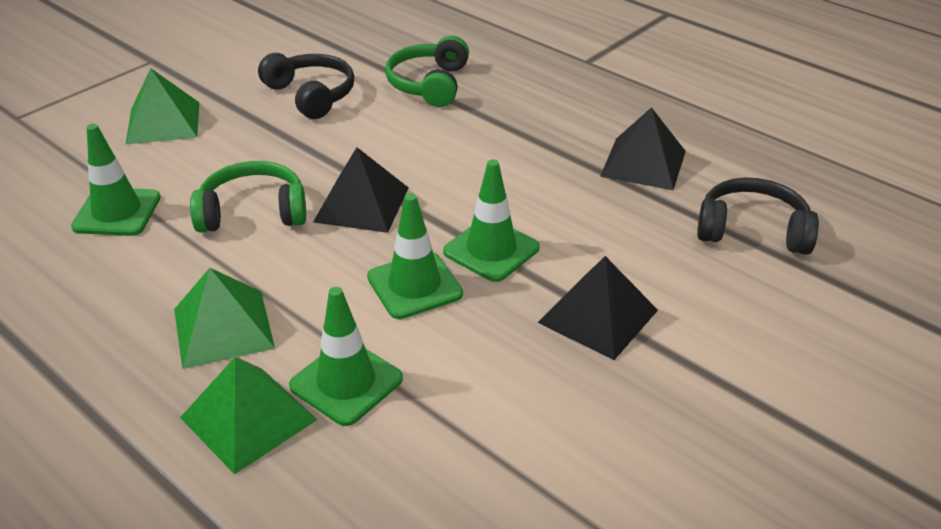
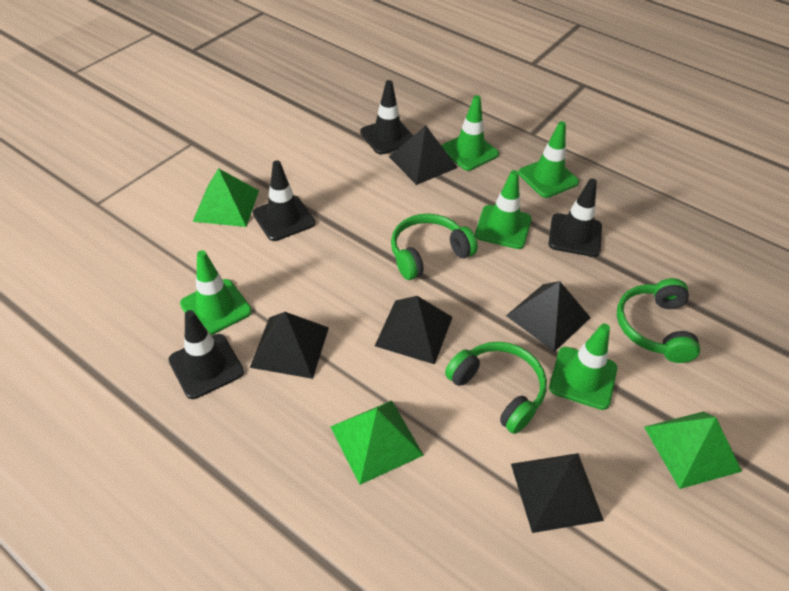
black headphones: 2 -> 0
black pyramid: 3 -> 5
black traffic cone: 0 -> 4
green headphones: 2 -> 3
green traffic cone: 4 -> 5

